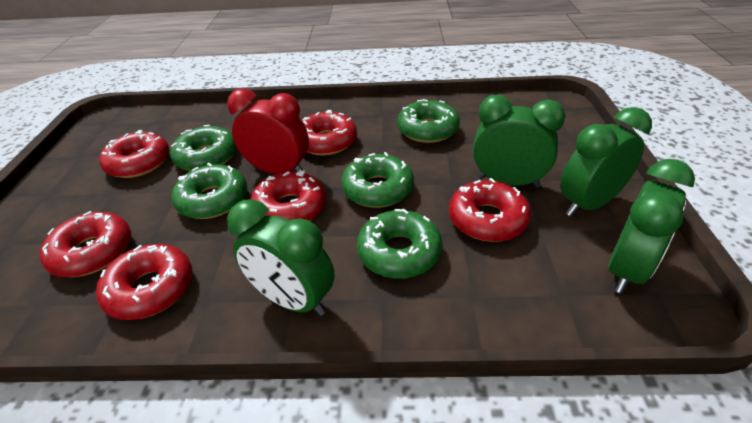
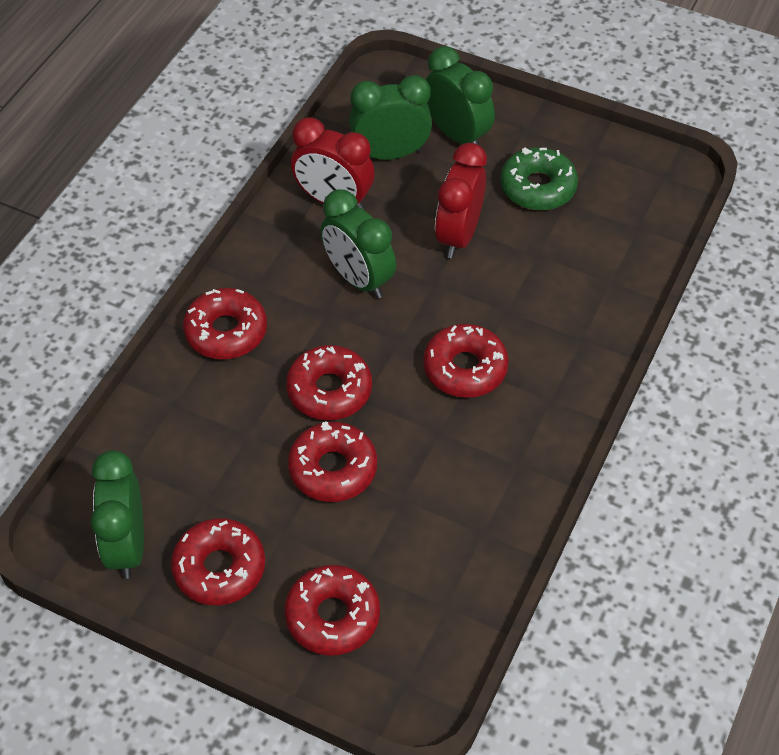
green donut: 5 -> 1
red clock: 1 -> 2

